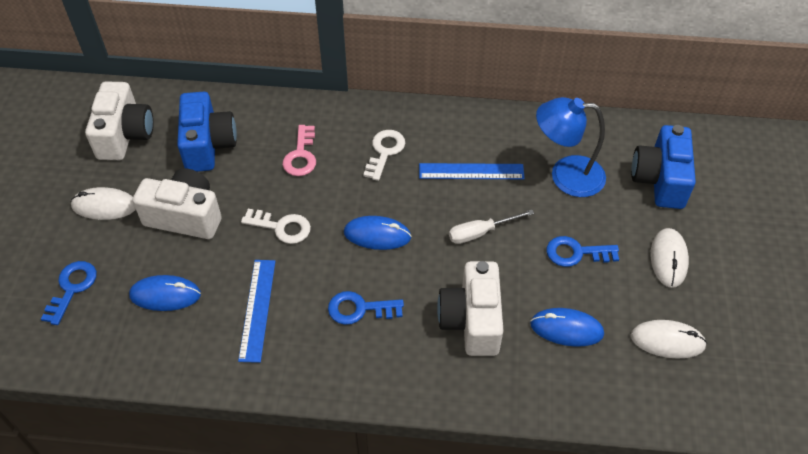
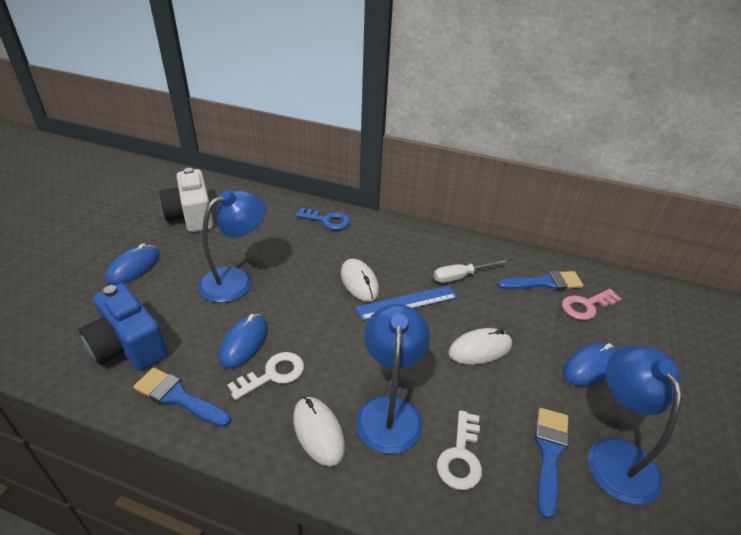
blue brush: 0 -> 3
blue camera: 2 -> 1
blue key: 3 -> 1
blue lamp: 1 -> 3
blue ruler: 2 -> 1
white camera: 3 -> 1

